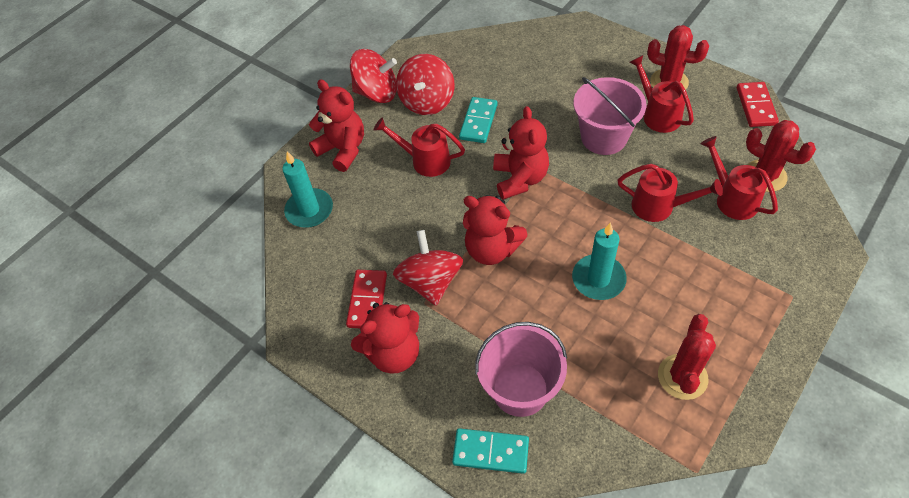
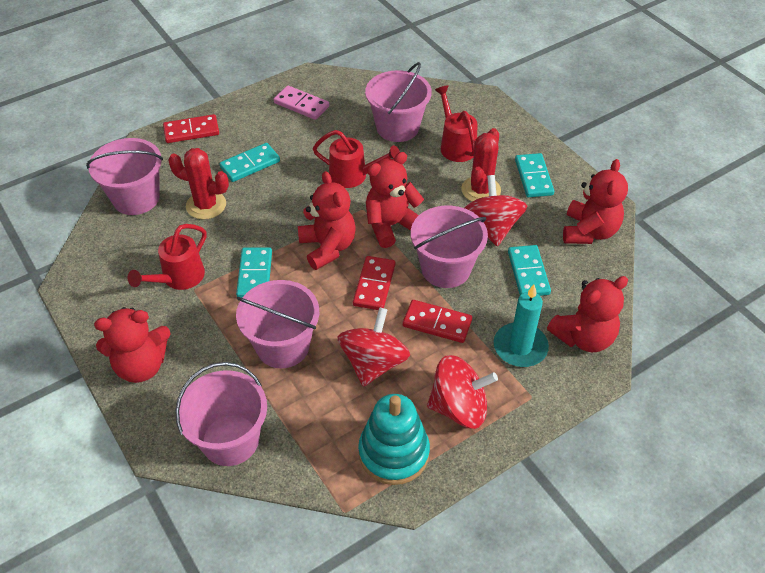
pink bucket: 2 -> 5
pink domino: 0 -> 1
red cactus: 3 -> 2
red domino: 2 -> 3
red teddy bear: 4 -> 5
red watering can: 4 -> 3
turquoise candle: 2 -> 1
turquoise domino: 2 -> 4
turquoise stacking toy: 0 -> 1

